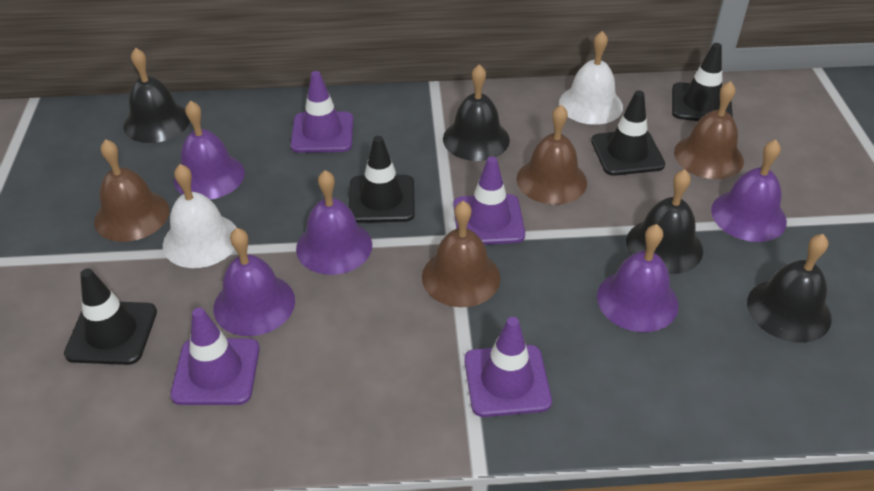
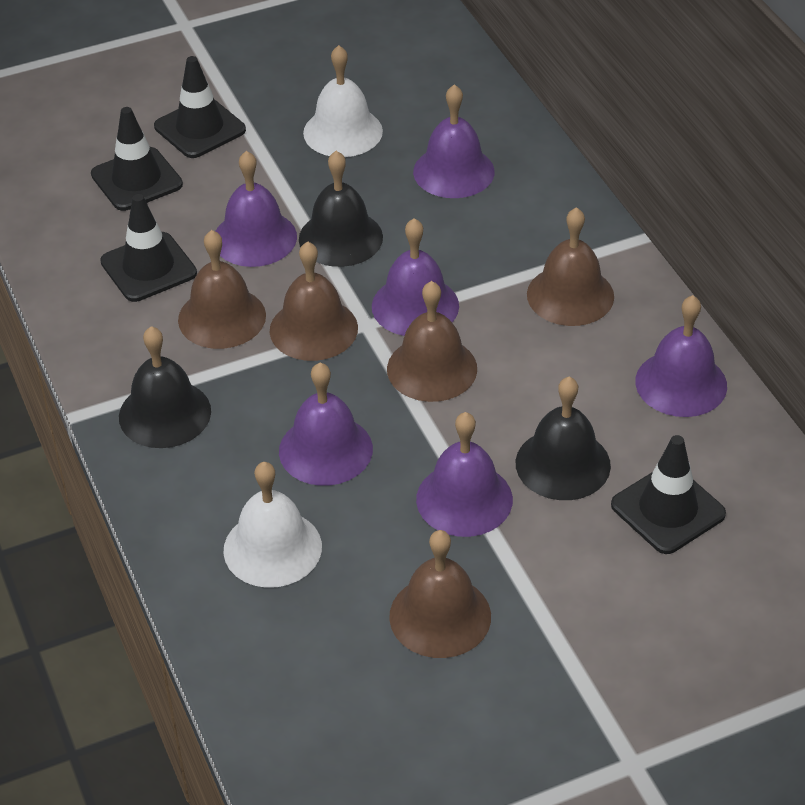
black bell: 4 -> 3
brown bell: 4 -> 5
purple bell: 5 -> 6
purple traffic cone: 4 -> 0

